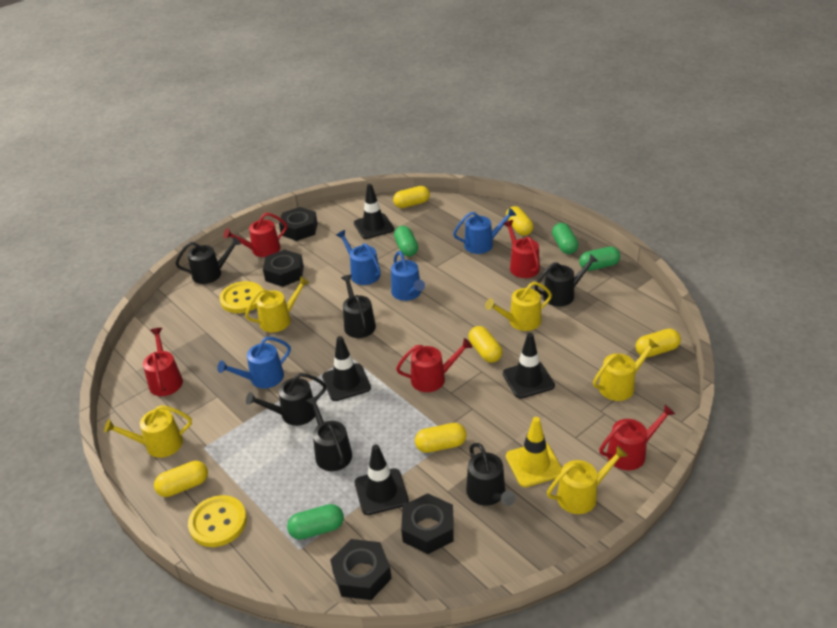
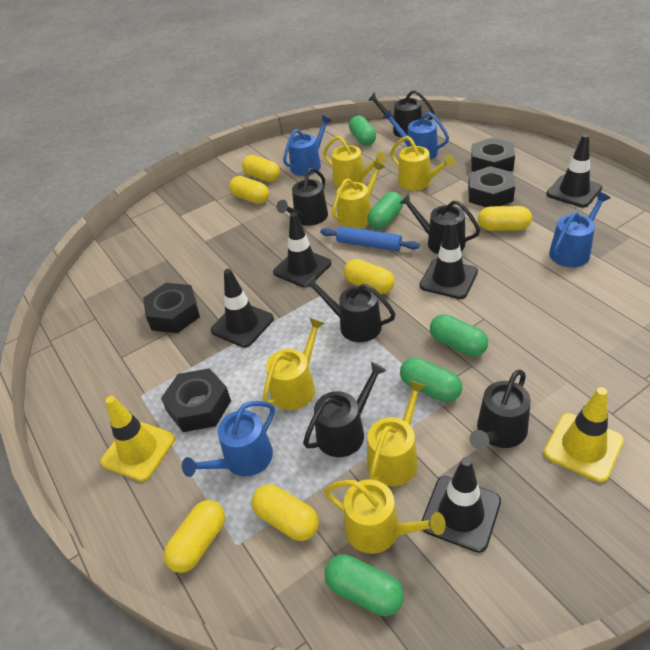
black traffic cone: 4 -> 5
blue rolling pin: 0 -> 1
green capsule: 4 -> 5
red watering can: 5 -> 0
yellow button: 2 -> 0
yellow traffic cone: 1 -> 2
yellow watering can: 5 -> 6

